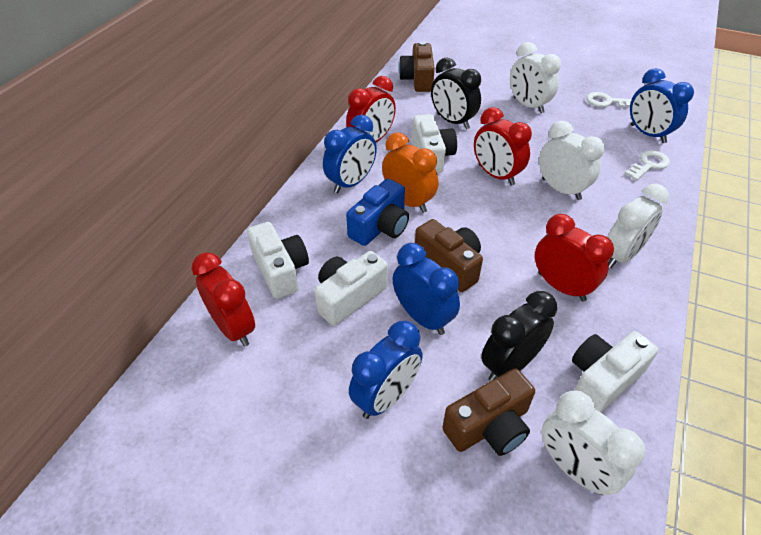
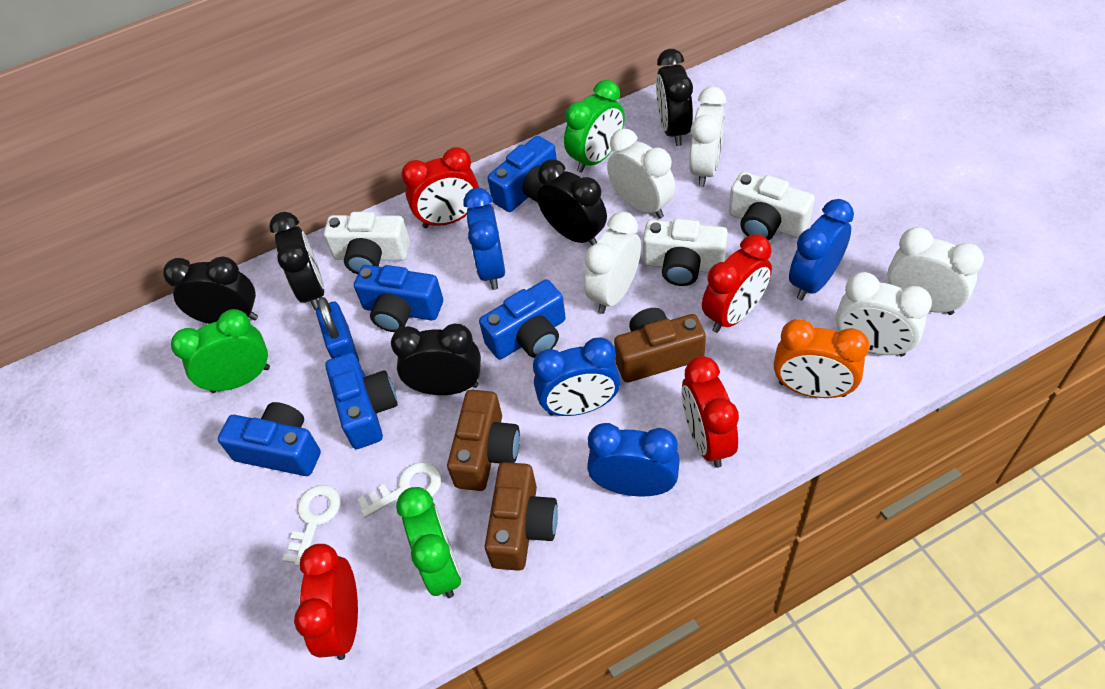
black clock: 2 -> 5
blue camera: 1 -> 5
blue padlock: 0 -> 1
green clock: 0 -> 3
white camera: 4 -> 3
white clock: 4 -> 5

